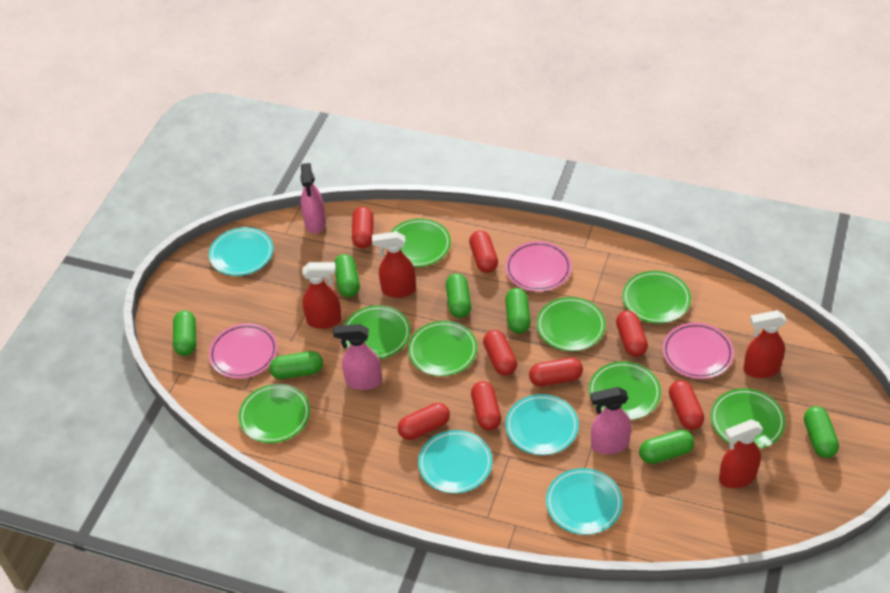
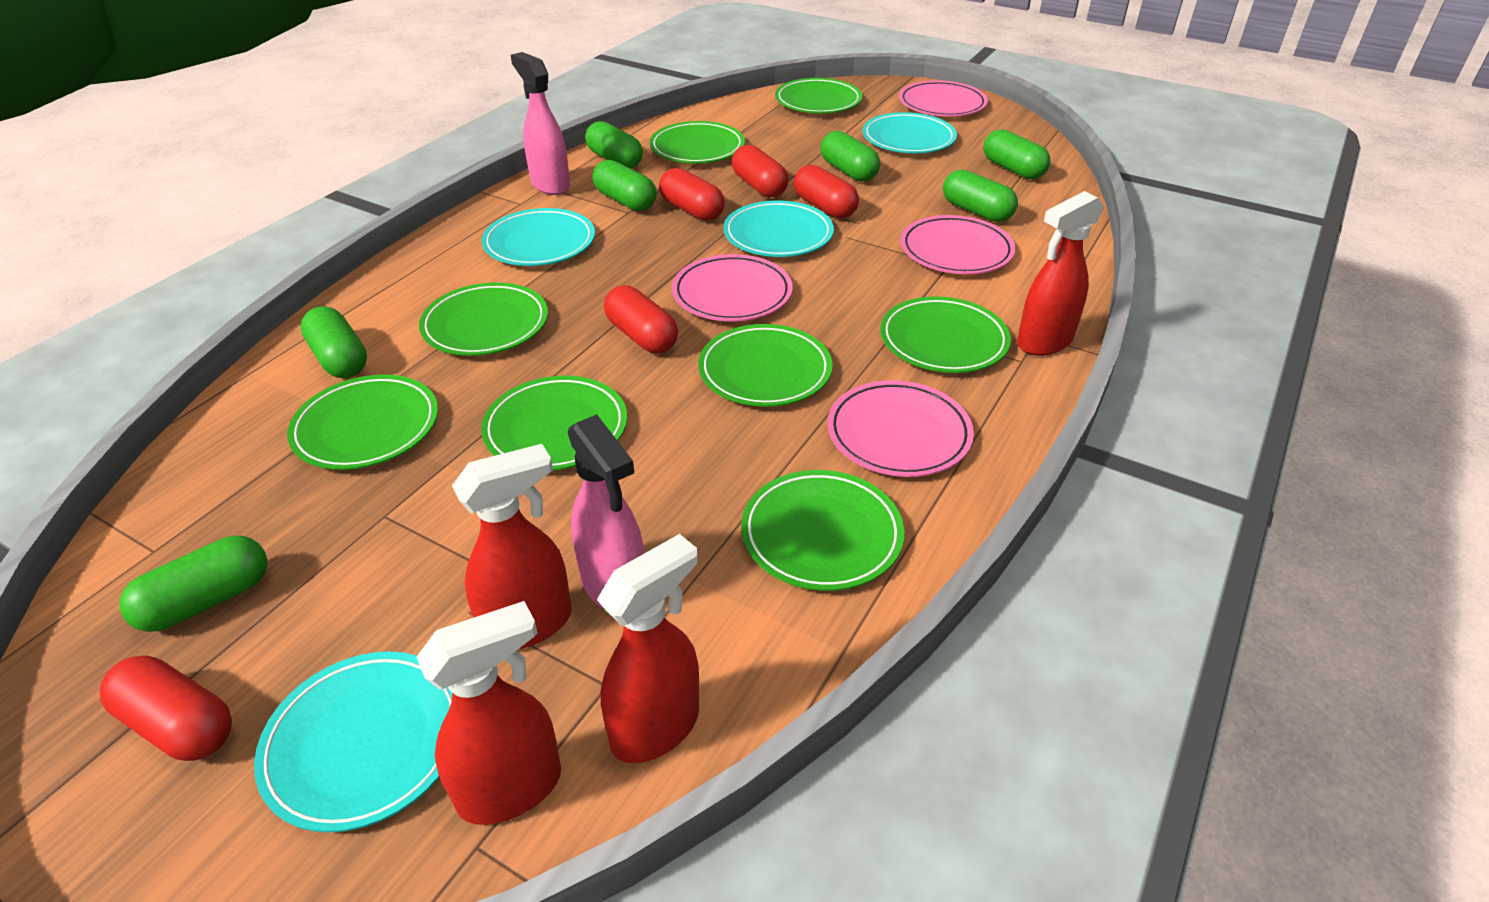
pink plate: 3 -> 4
pink spray bottle: 3 -> 2
red capsule: 8 -> 5

